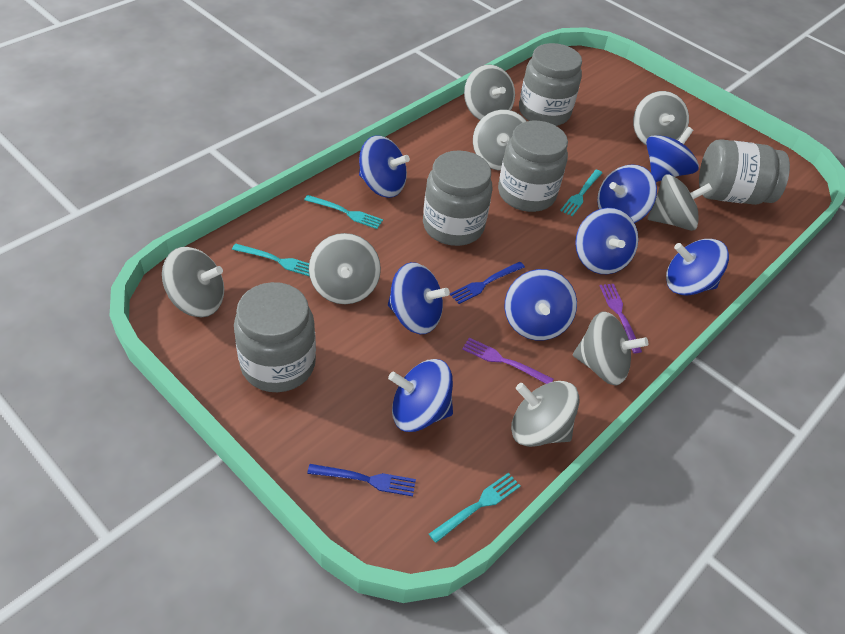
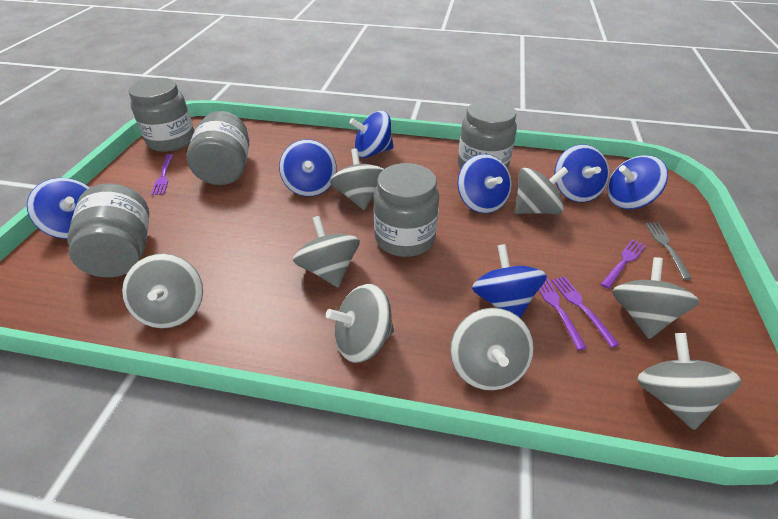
blue fork: 2 -> 0
blue spinning top: 8 -> 7
grey fork: 0 -> 1
purple fork: 2 -> 4
turquoise fork: 4 -> 0

